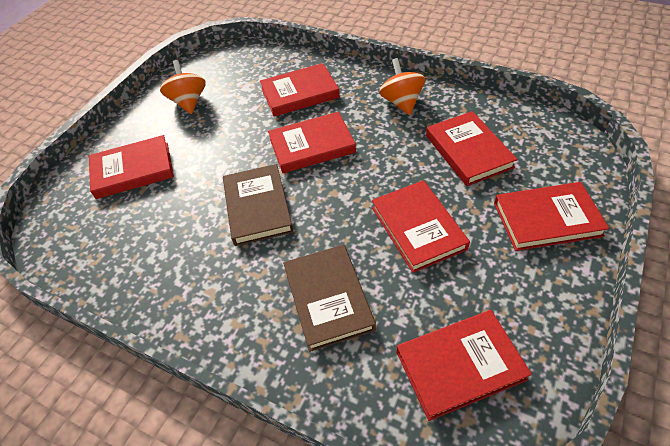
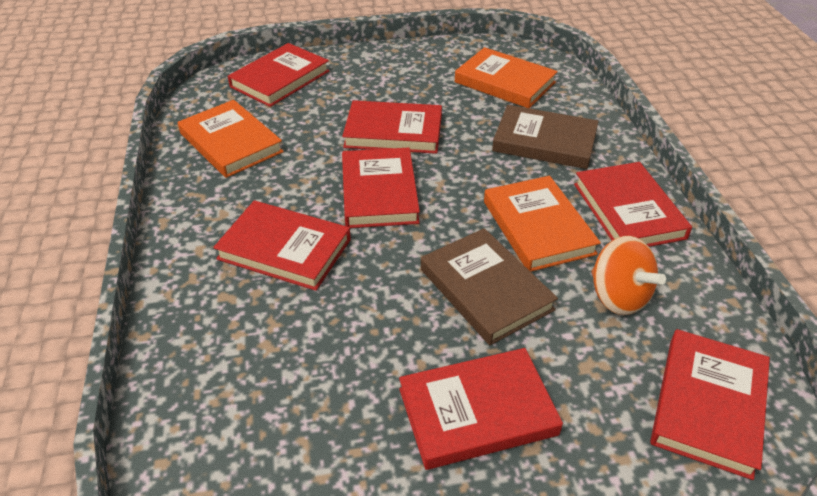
orange book: 0 -> 3
orange spinning top: 2 -> 1

